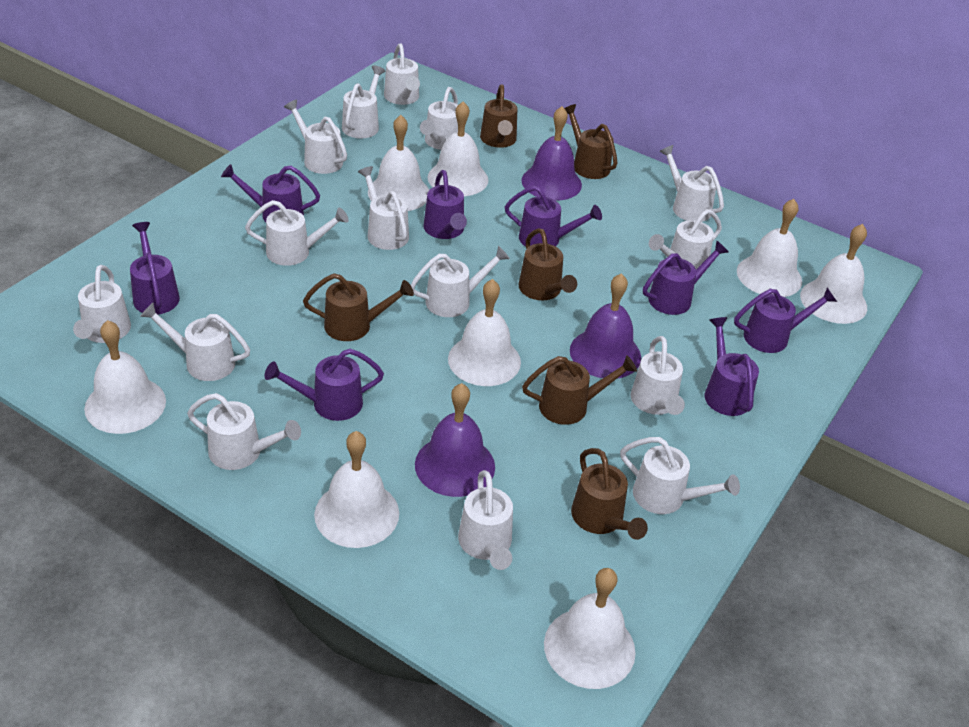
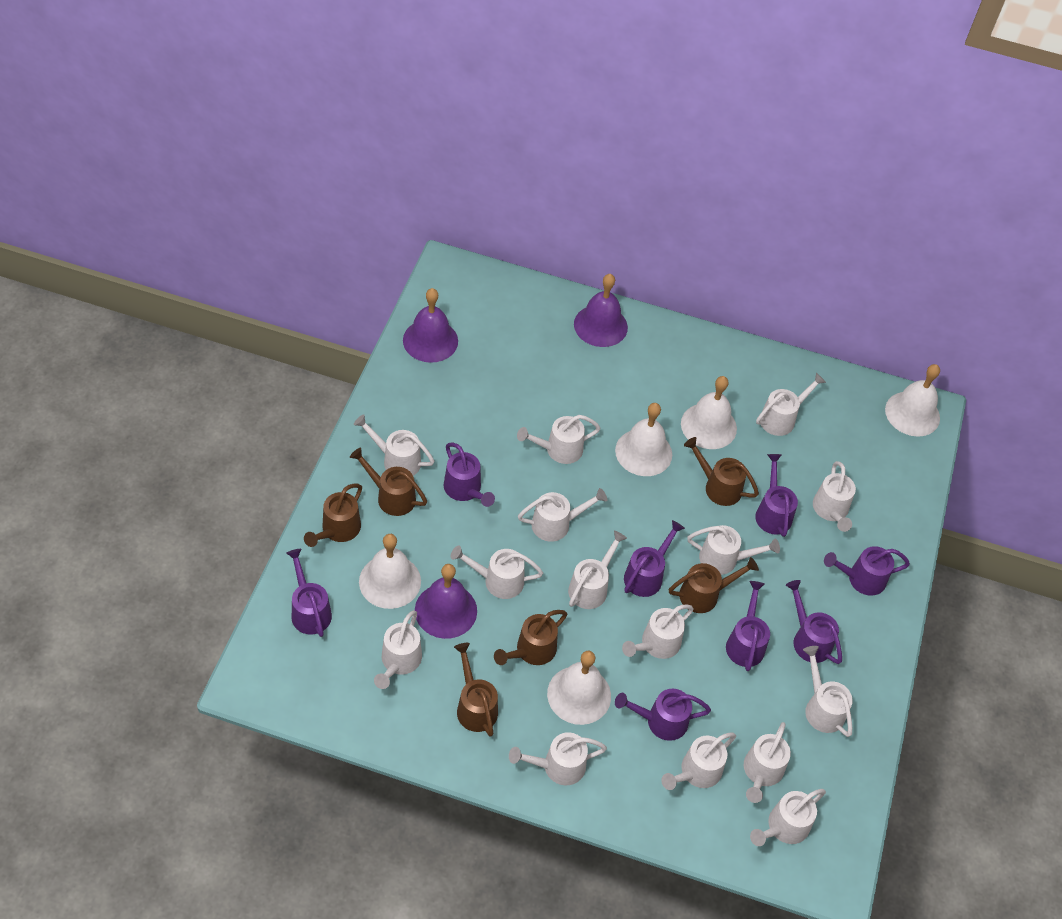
white bell: 8 -> 5

